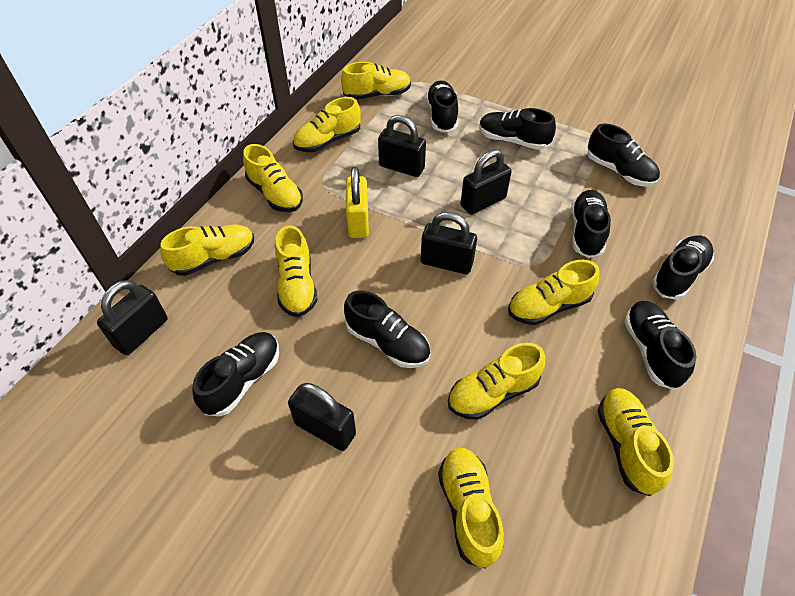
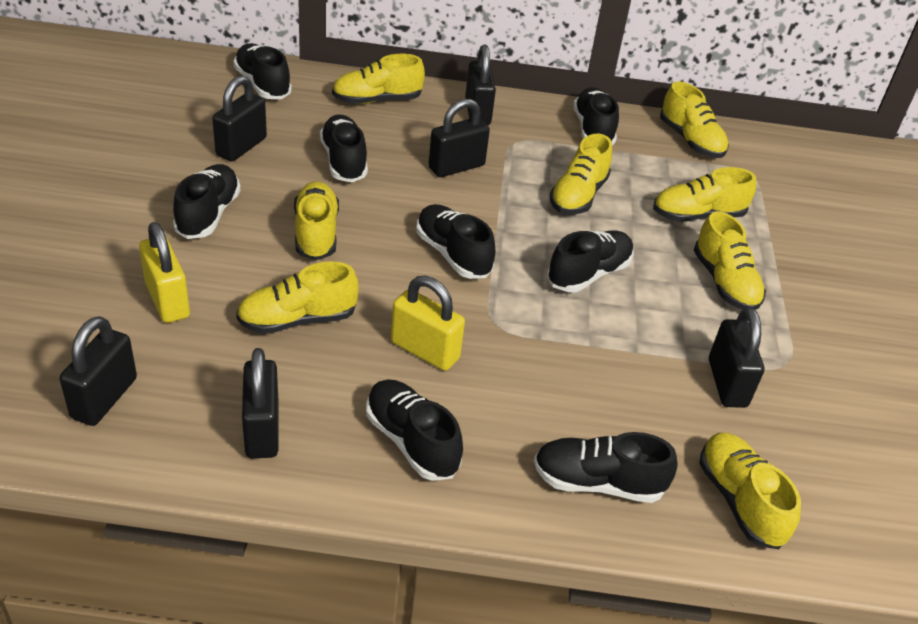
black padlock: 5 -> 6
yellow padlock: 1 -> 2
yellow shoe: 9 -> 8

